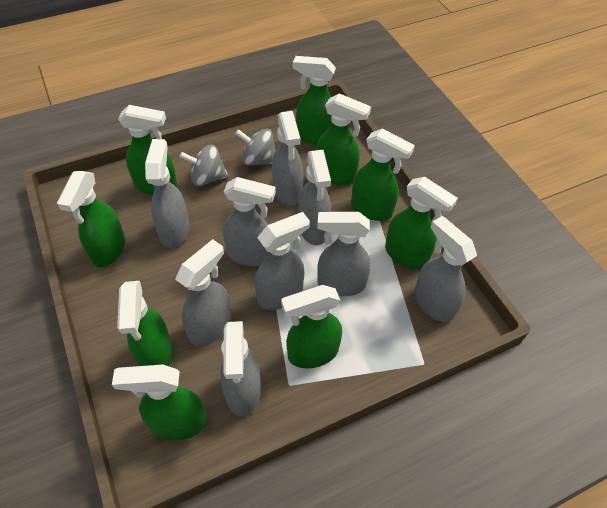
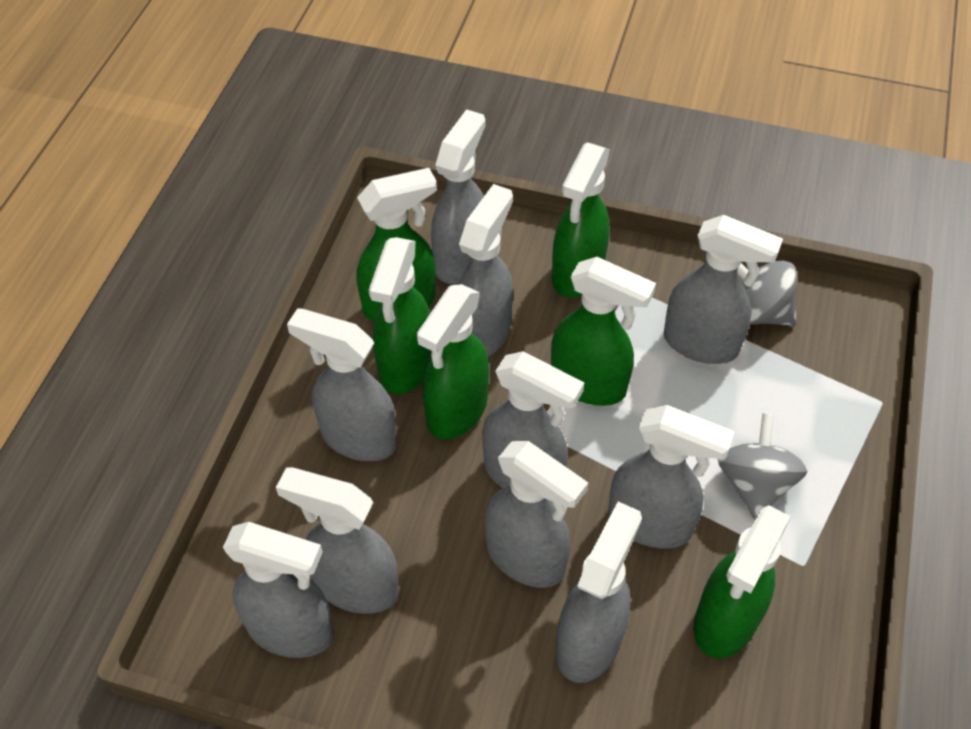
green spray bottle: 9 -> 6
grey spray bottle: 9 -> 10

